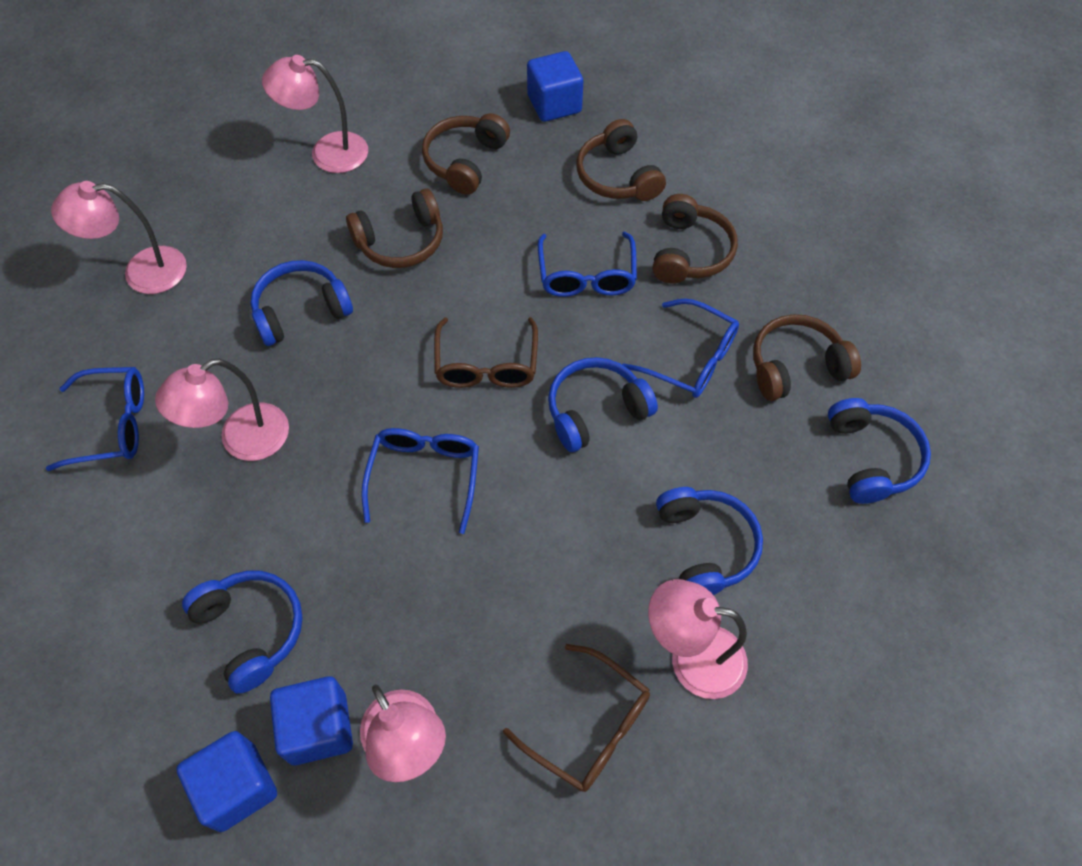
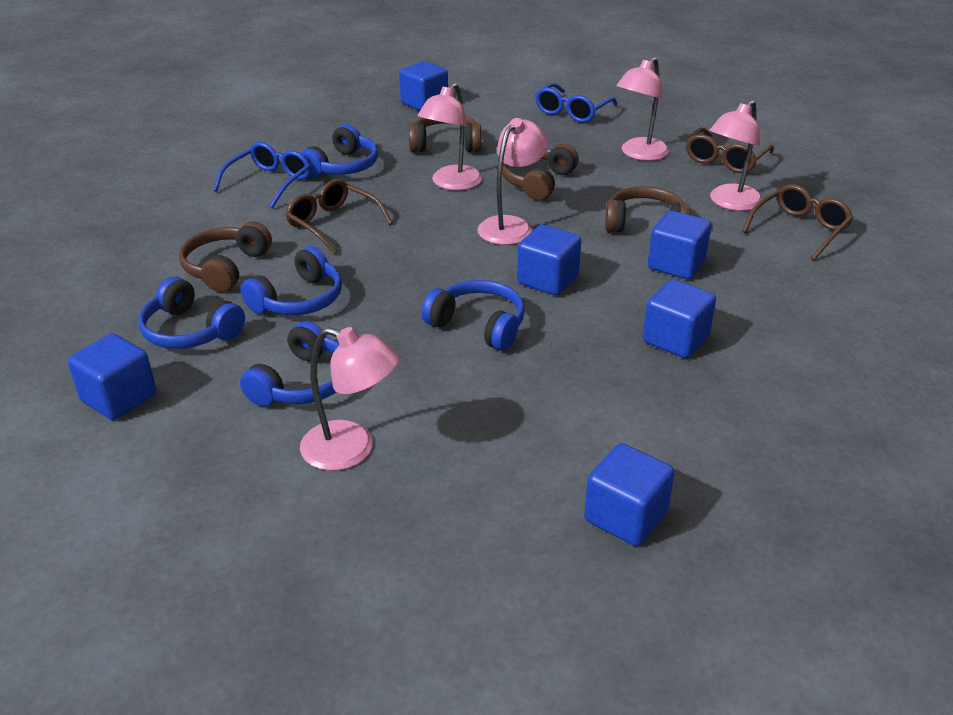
blue cube: 3 -> 6
blue glasses: 4 -> 2
brown glasses: 2 -> 3
brown headphones: 5 -> 4

